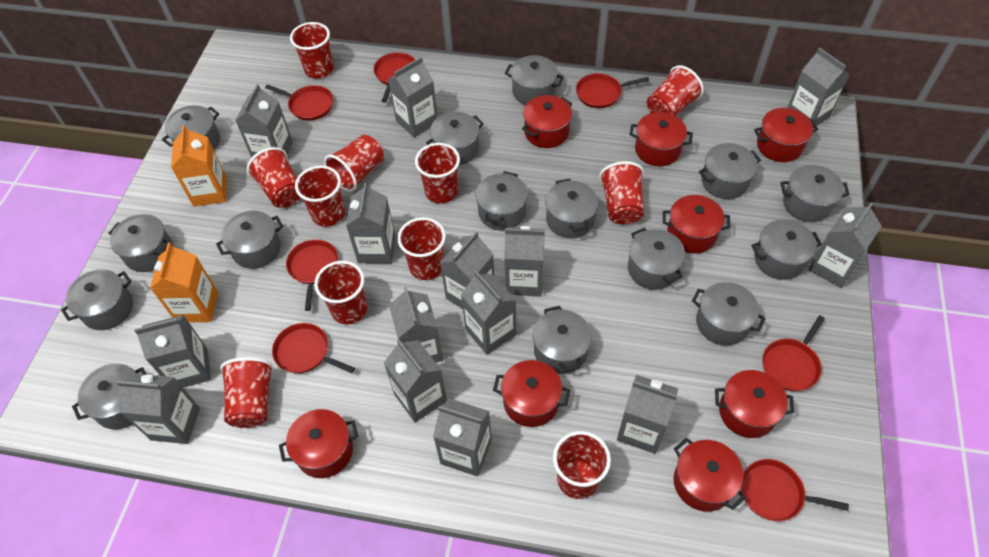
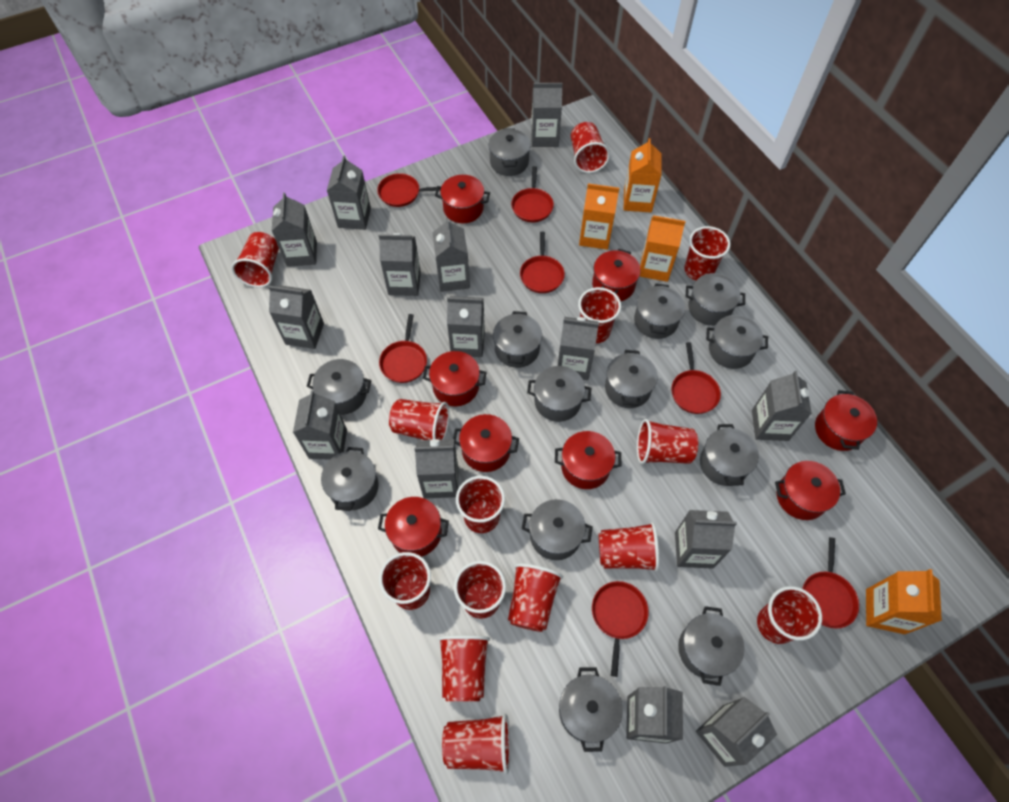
grey pot: 15 -> 13
orange carton: 2 -> 4
red cup: 11 -> 14

